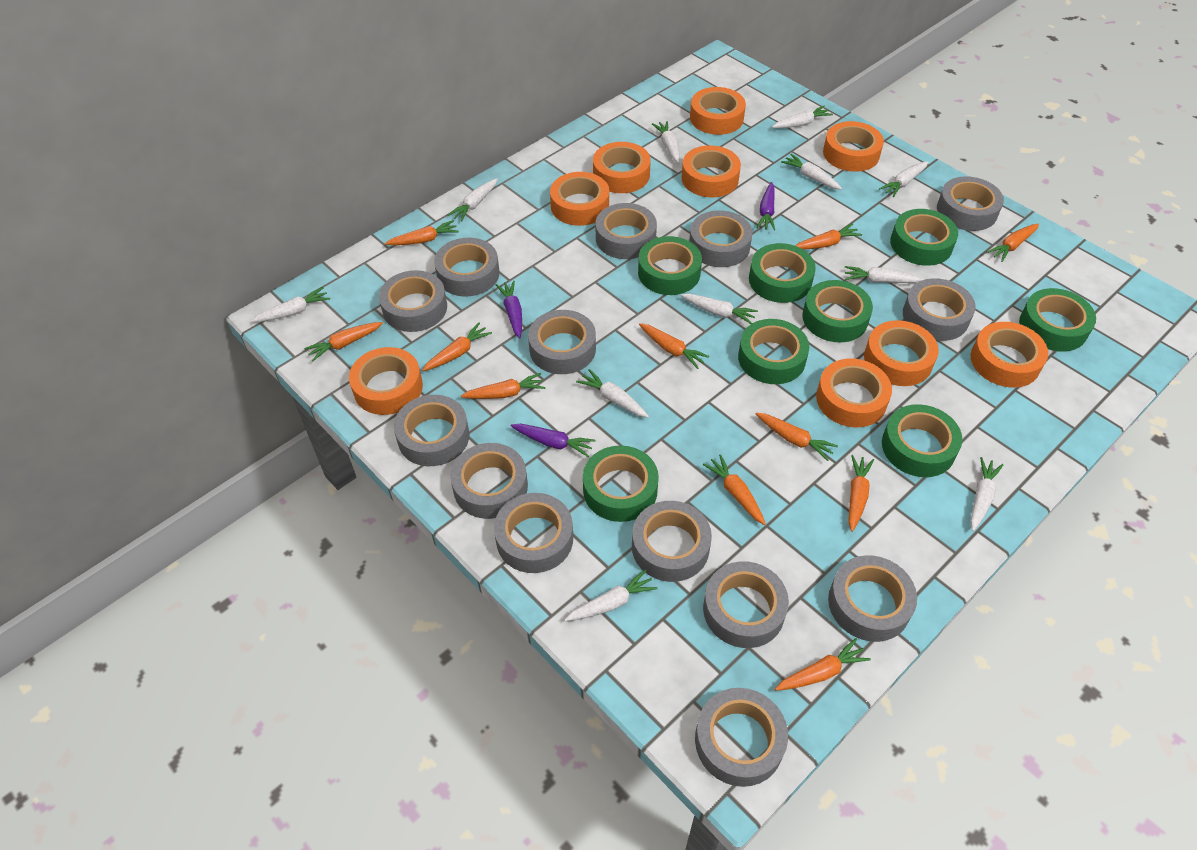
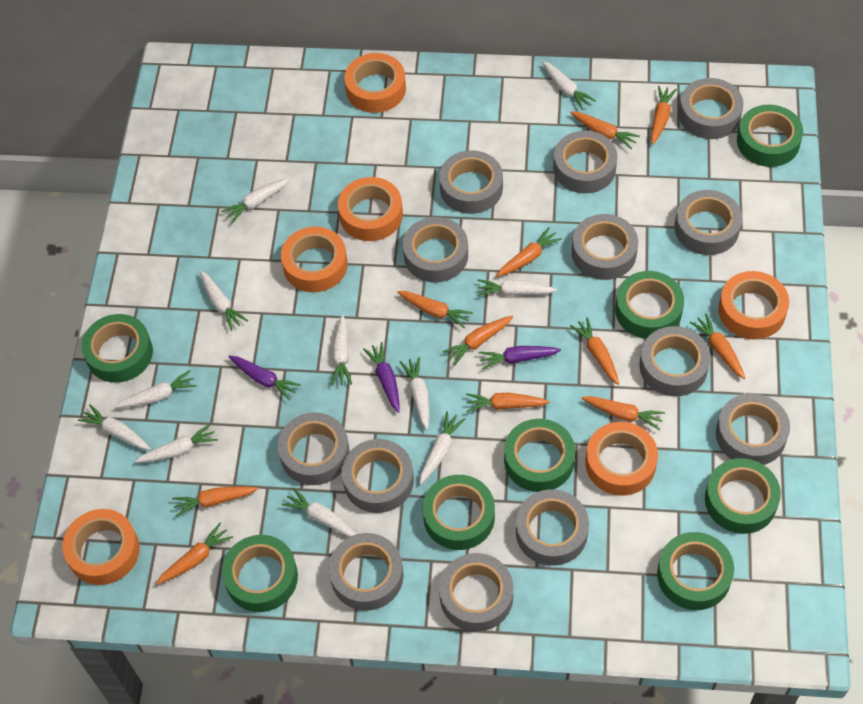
grey tape: 14 -> 13
orange tape: 9 -> 6

